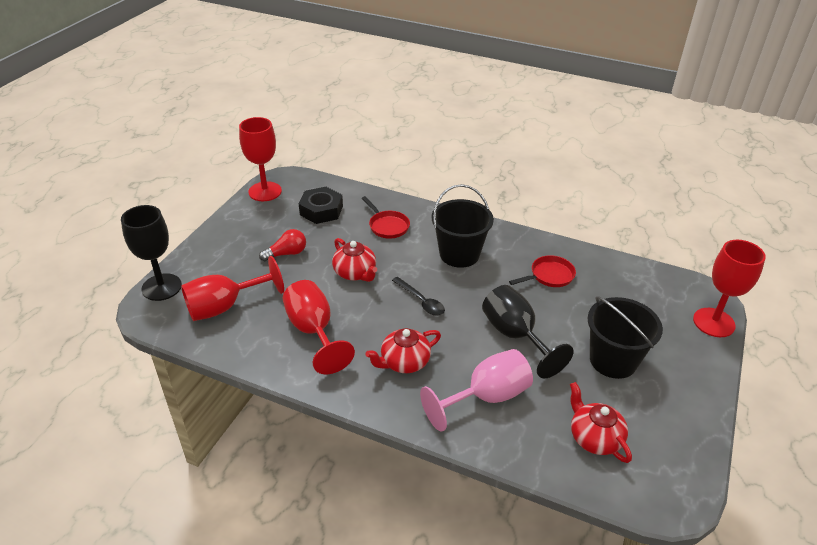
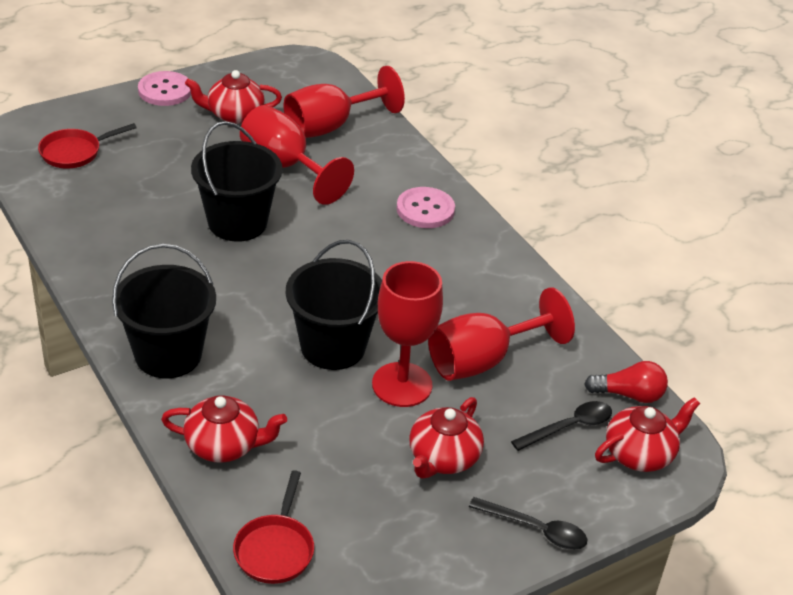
black bucket: 2 -> 3
black goblet: 2 -> 0
black nut: 1 -> 0
black spoon: 1 -> 2
pink button: 0 -> 2
pink goblet: 1 -> 0
red teapot: 3 -> 4

